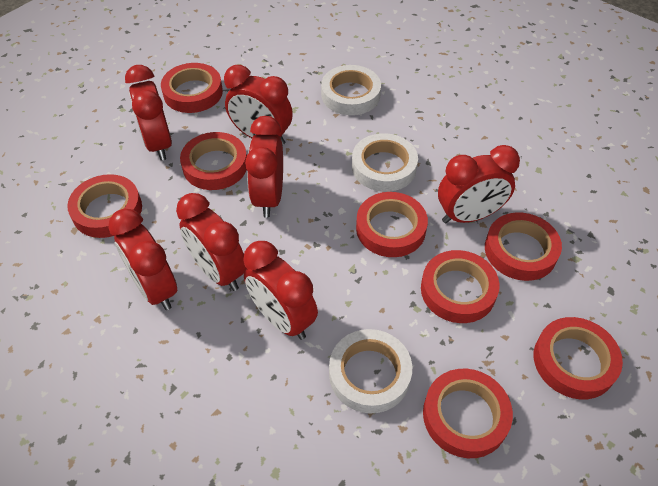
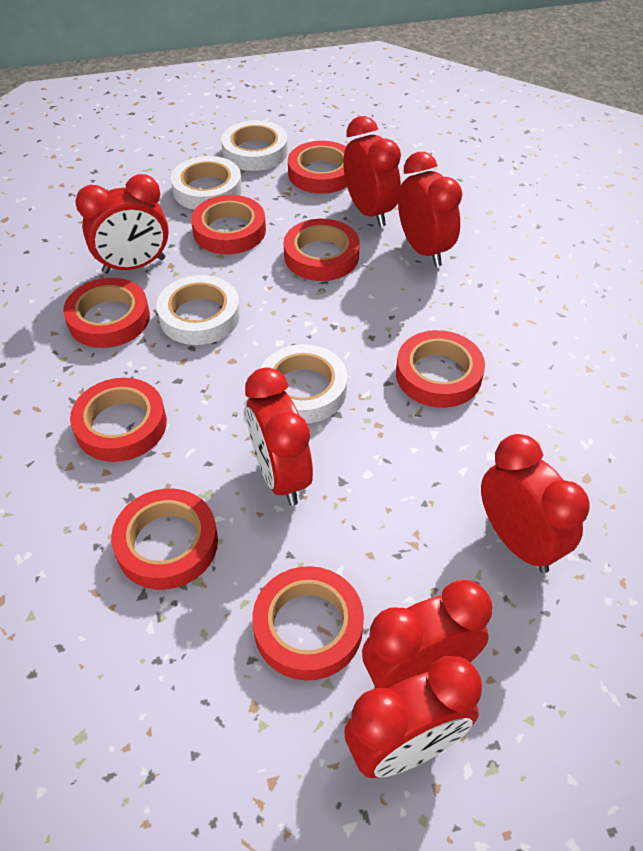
white tape: 3 -> 4

